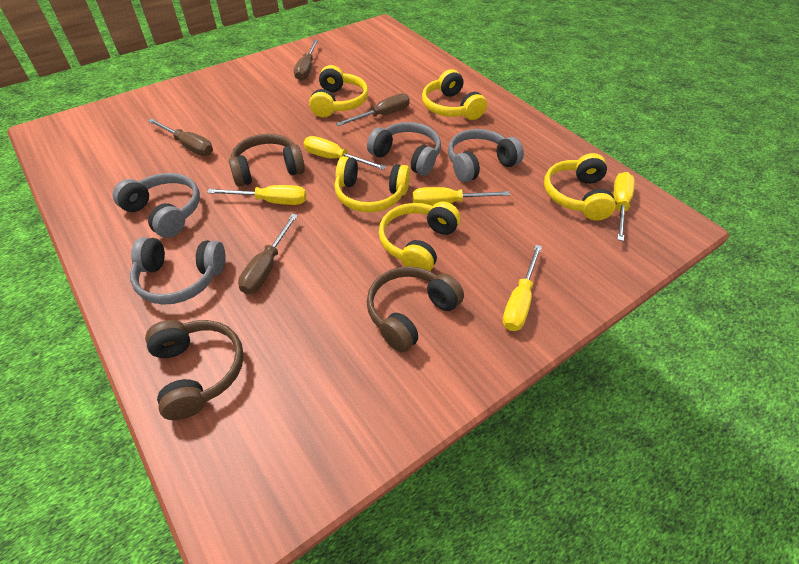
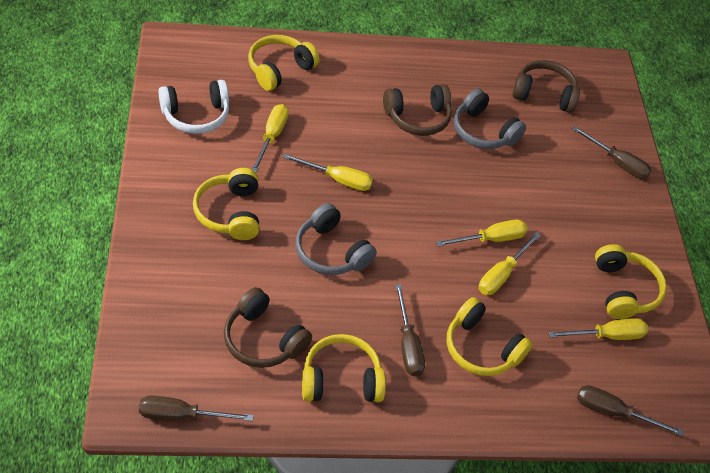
grey headphones: 4 -> 2
white headphones: 0 -> 1

